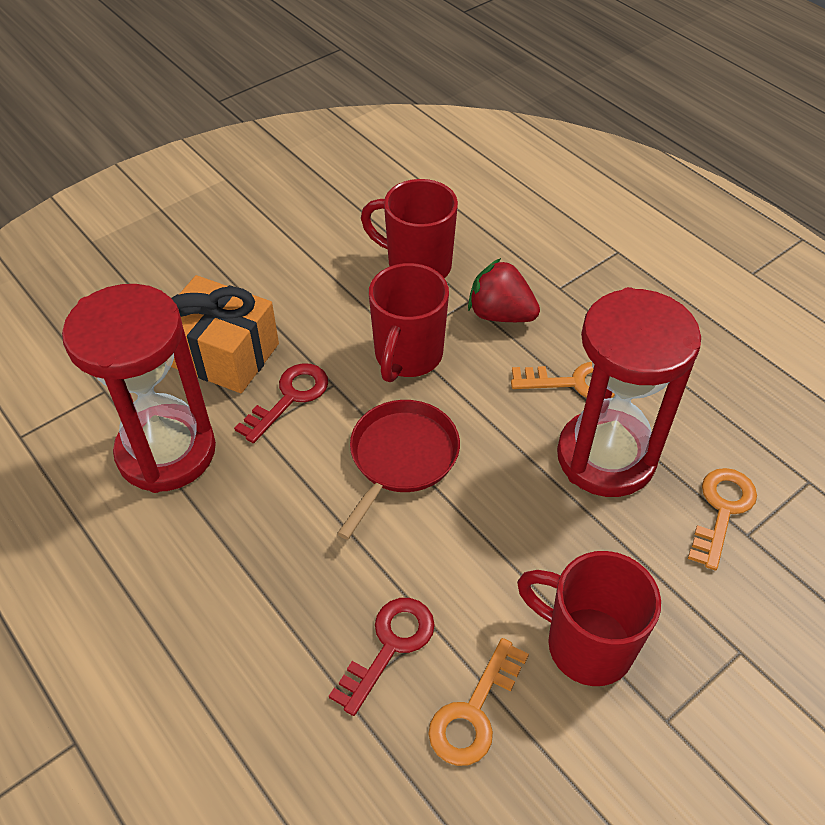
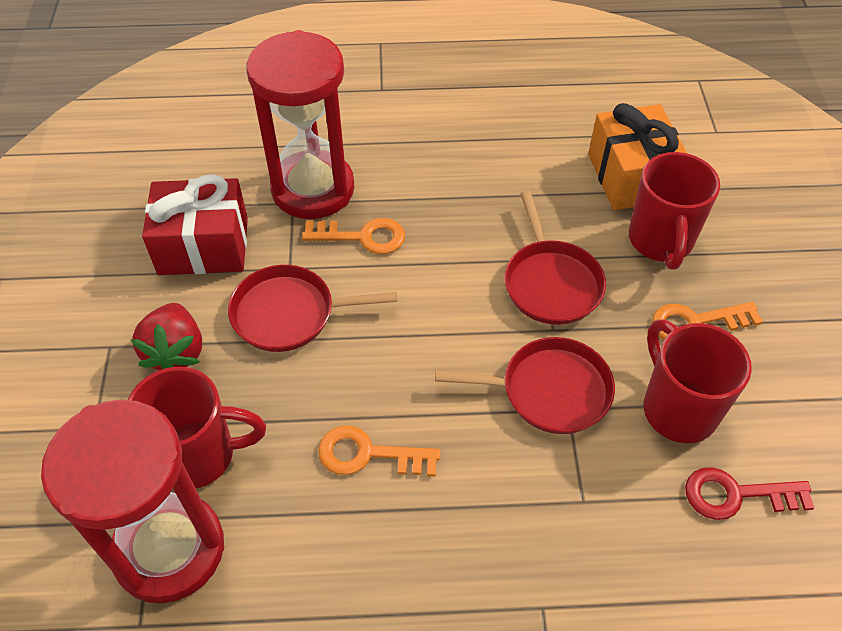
red gift: 0 -> 1
red key: 2 -> 1
red pan: 1 -> 3

